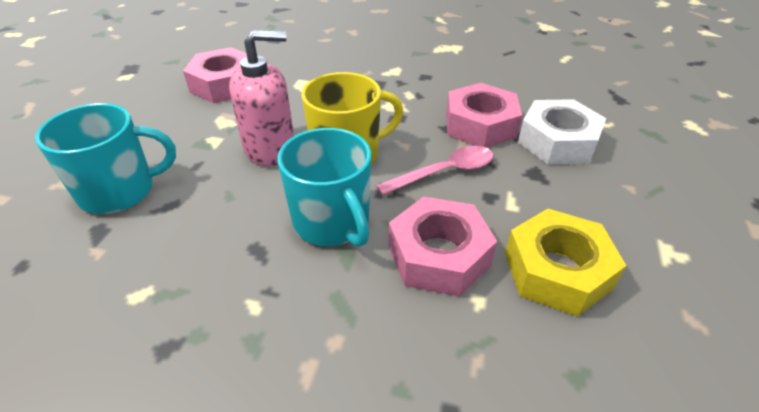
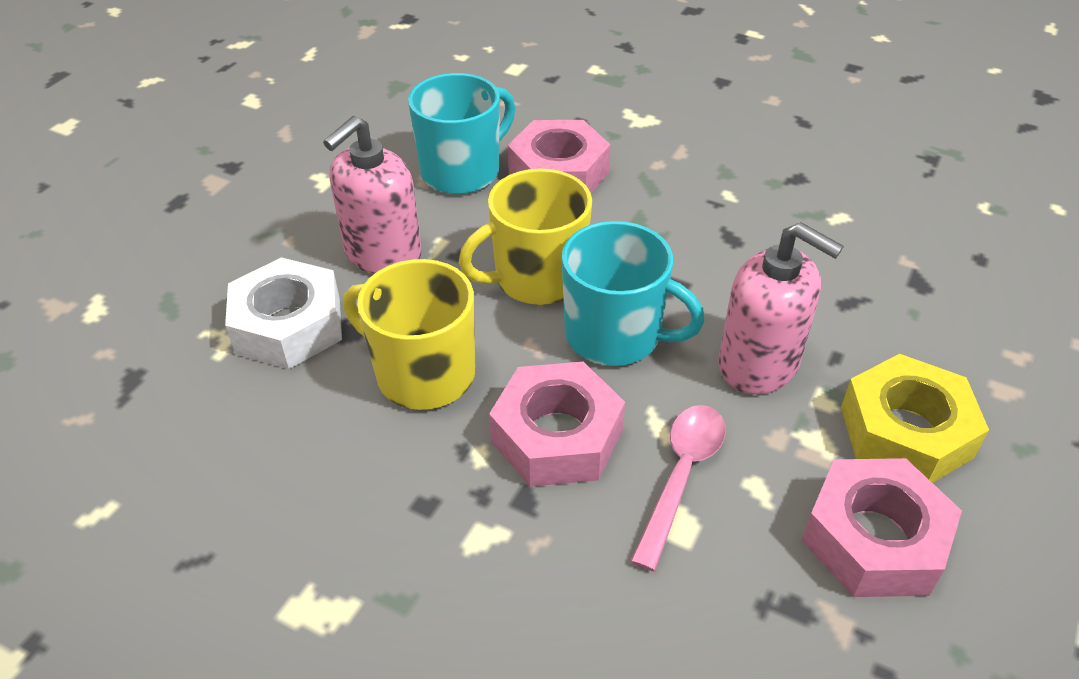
pink soap dispenser: 1 -> 2
yellow mug: 1 -> 2

